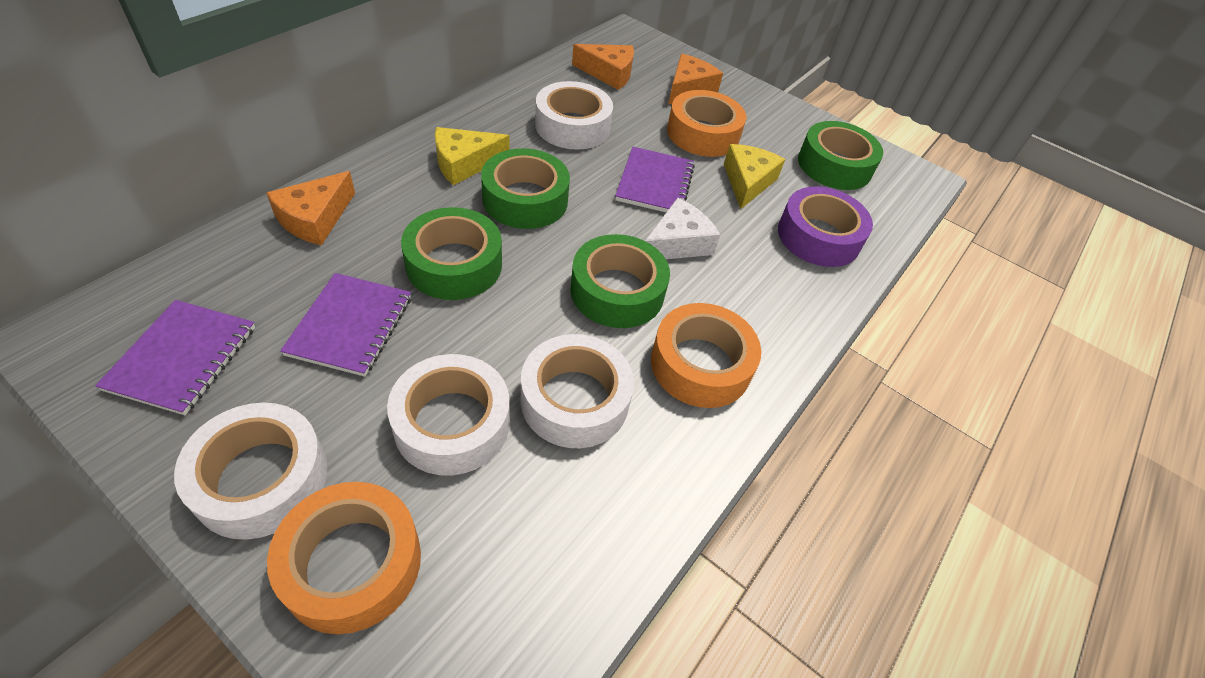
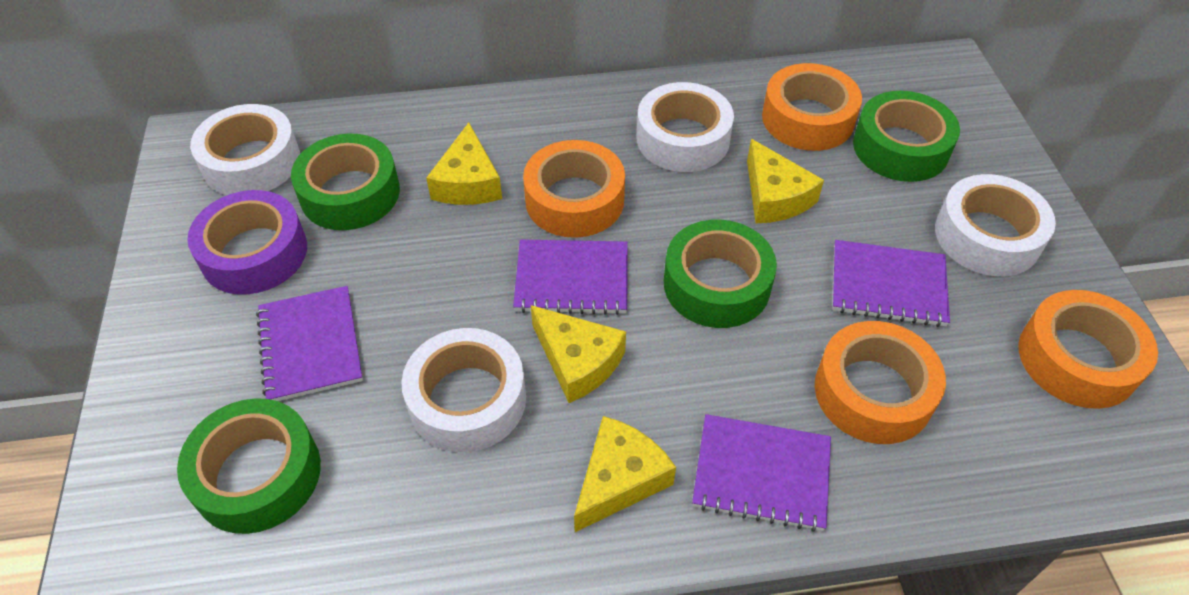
orange cheese: 3 -> 0
orange tape: 3 -> 4
purple notebook: 3 -> 4
white cheese: 1 -> 0
yellow cheese: 2 -> 4

